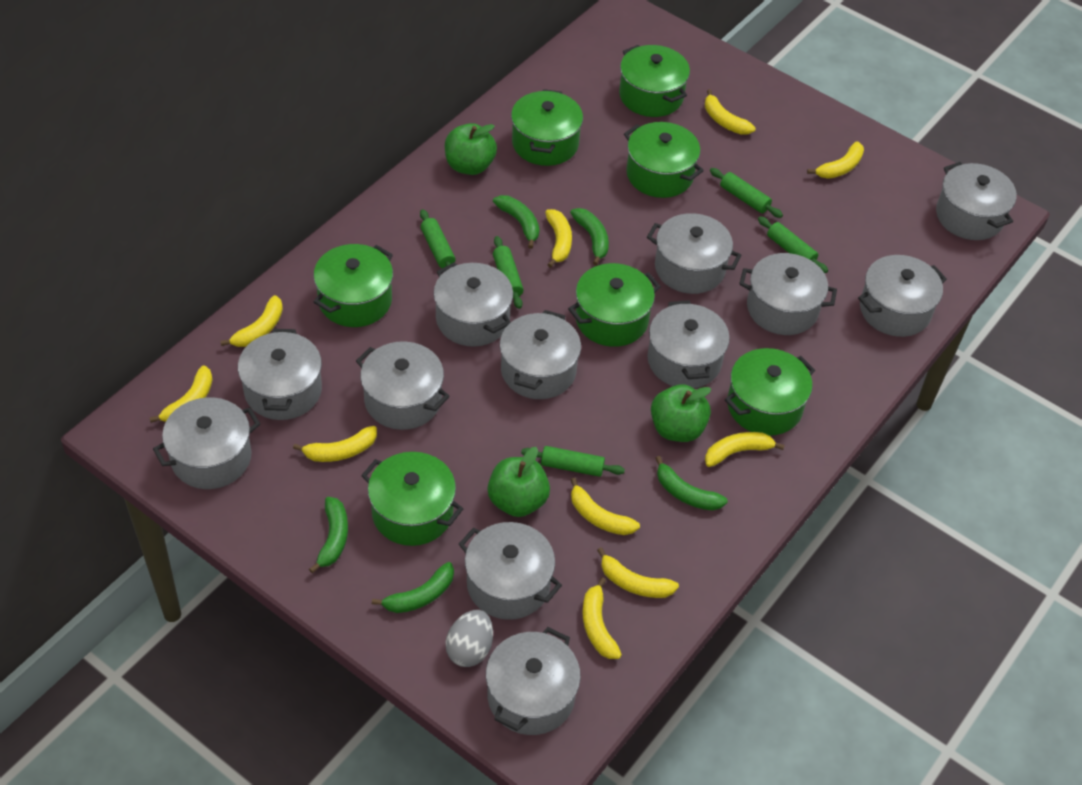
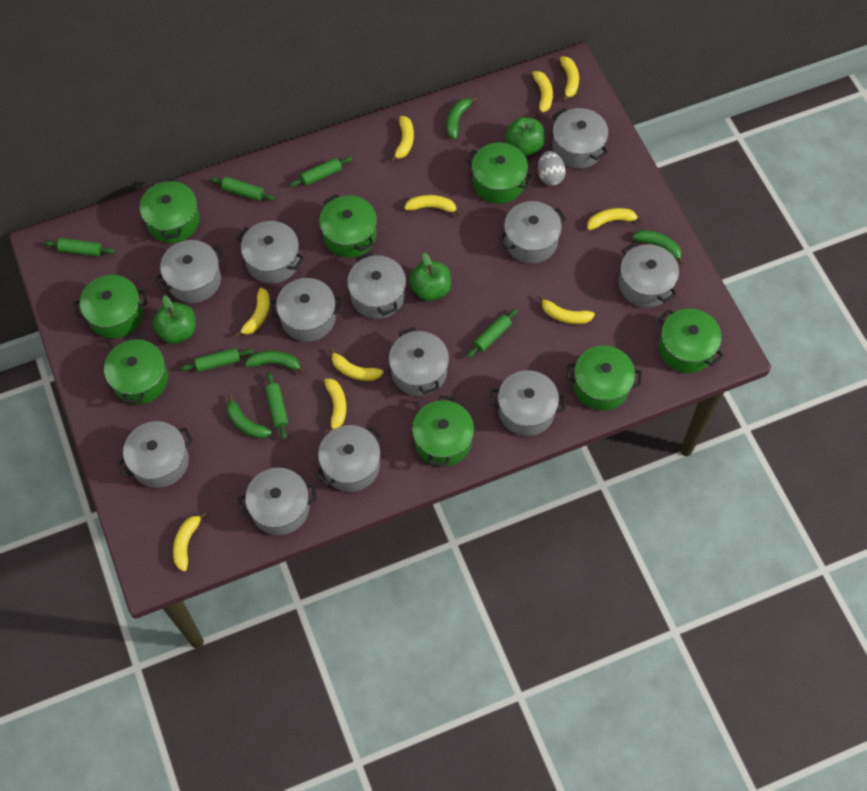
green banana: 5 -> 4
green pot: 7 -> 8
green rolling pin: 5 -> 6

